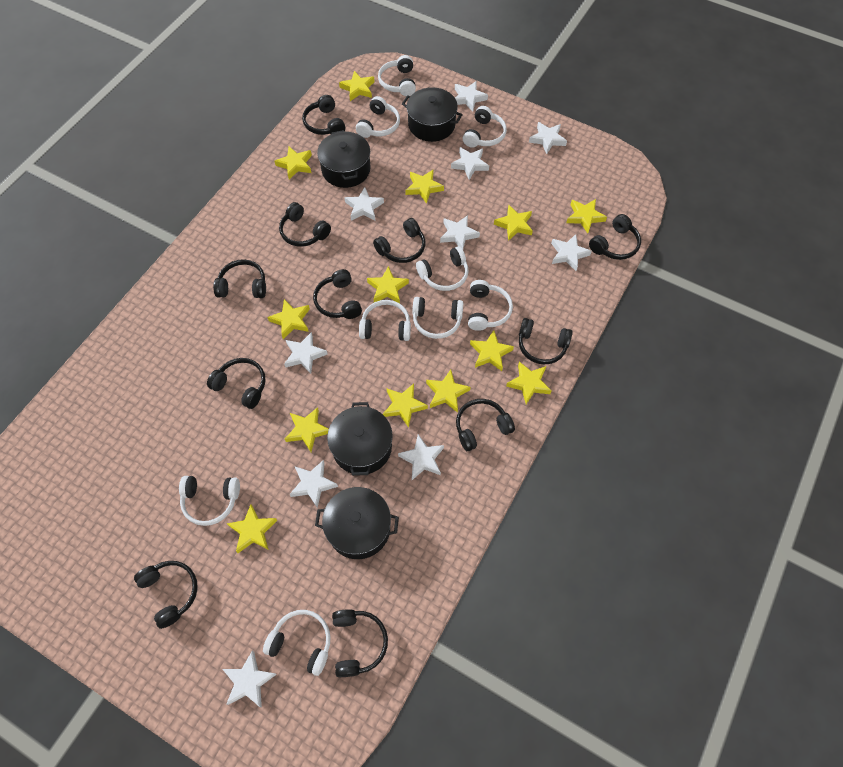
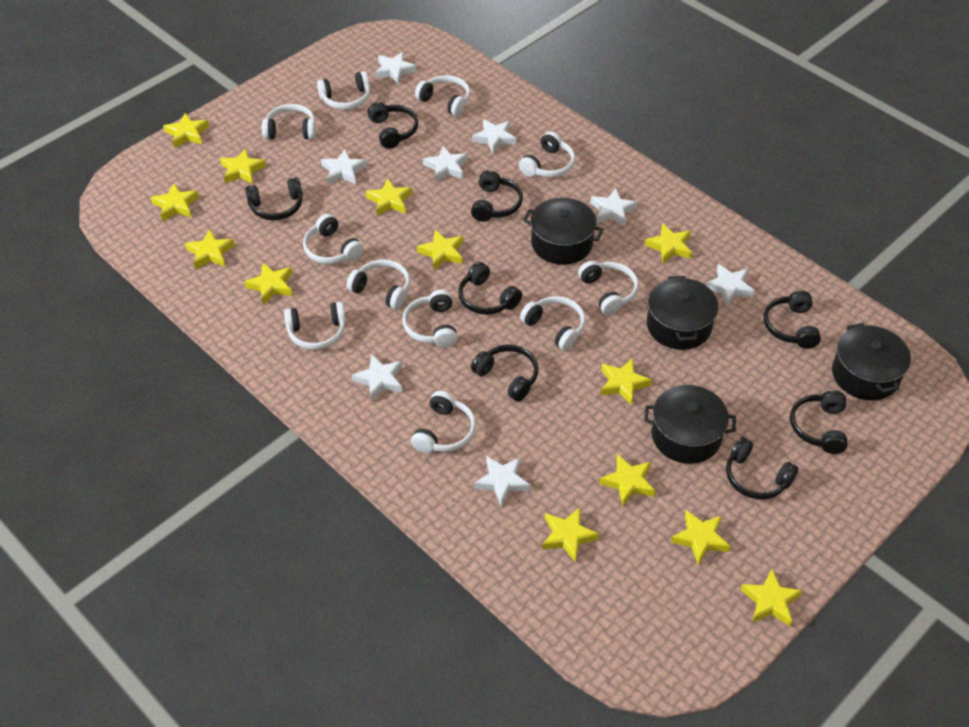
black headphones: 11 -> 8
white headphones: 9 -> 11
white star: 10 -> 8

